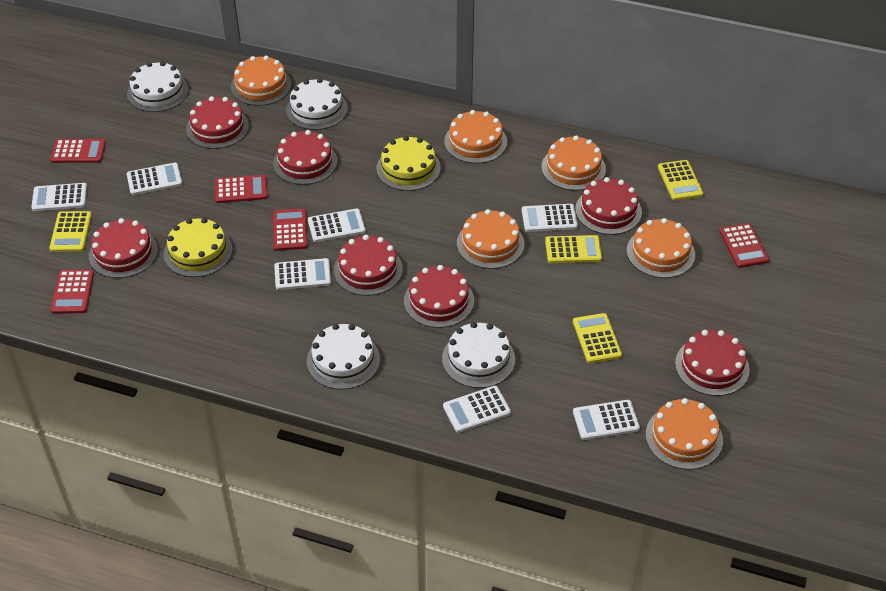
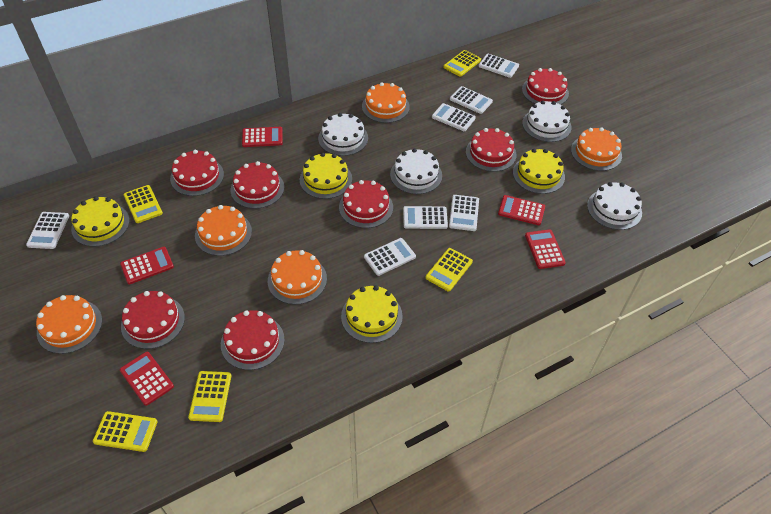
orange cake: 6 -> 5
yellow cake: 2 -> 4
yellow calculator: 4 -> 5

